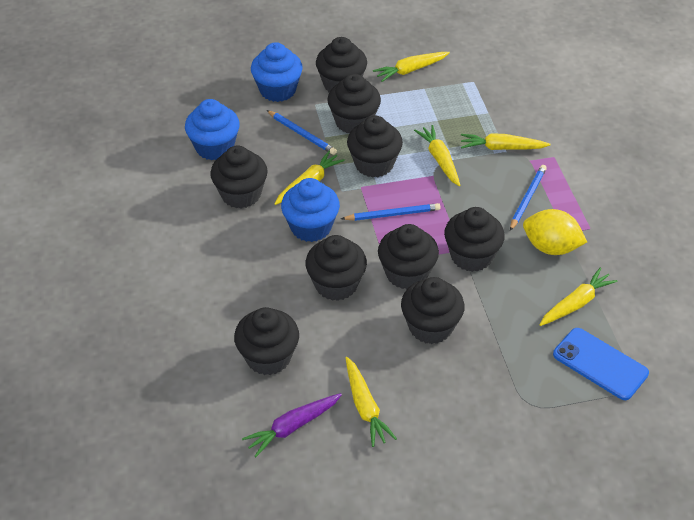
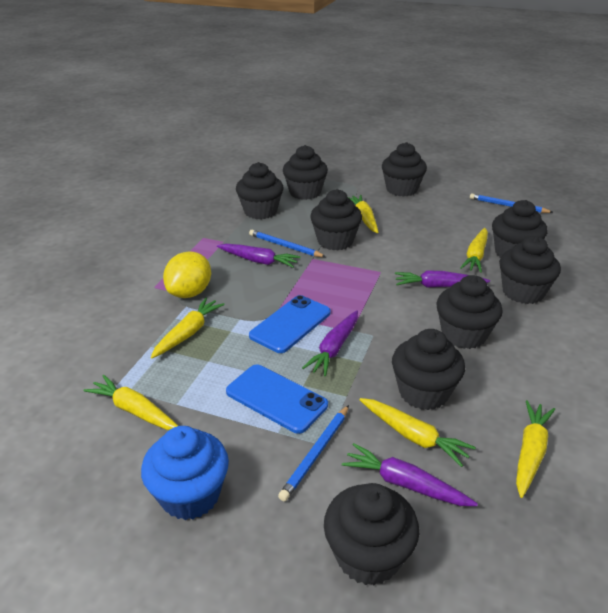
blue cupcake: 3 -> 1
blue phone: 1 -> 2
purple carrot: 1 -> 4

